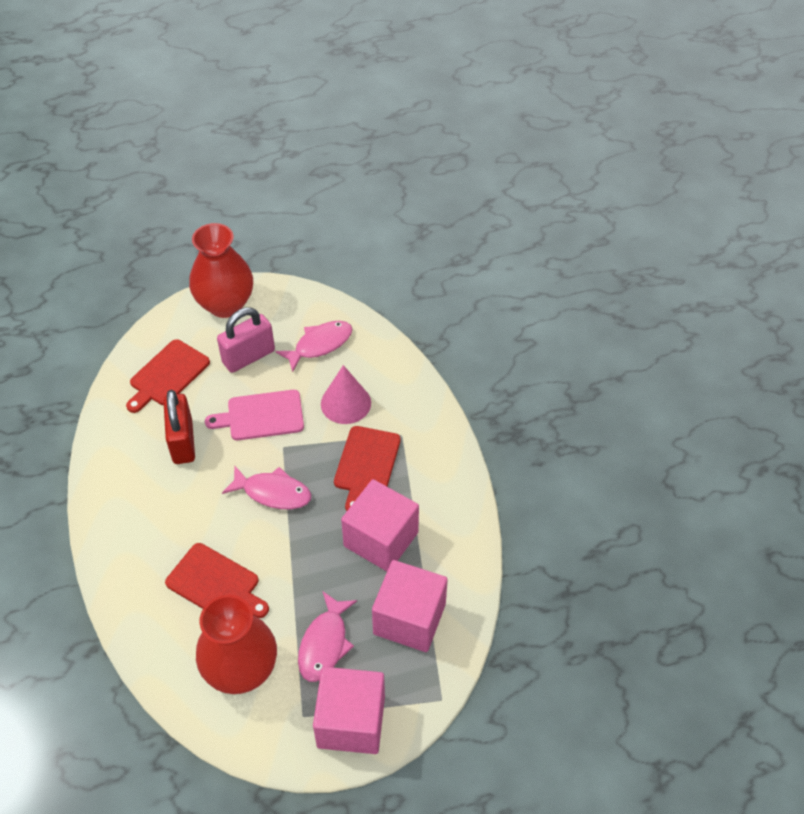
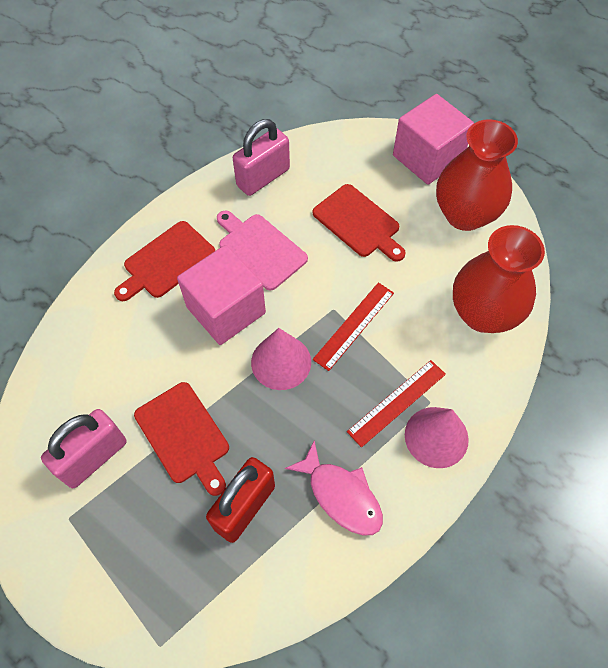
pink cone: 1 -> 2
pink cube: 3 -> 2
pink fish: 3 -> 1
pink padlock: 1 -> 2
red ruler: 0 -> 2

